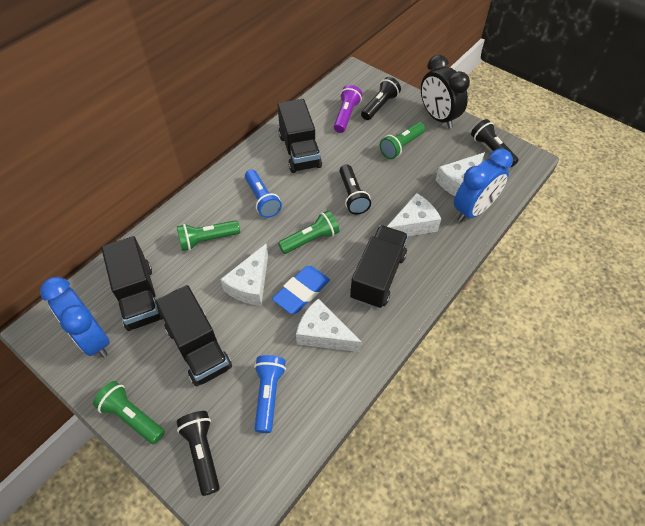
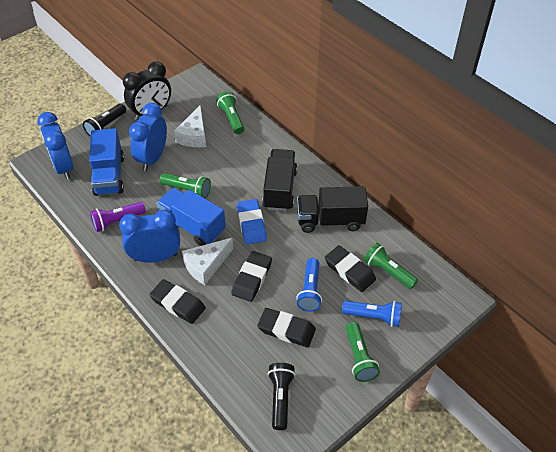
black eraser: 0 -> 4
black flashlight: 4 -> 2
black truck: 4 -> 2
blue clock: 2 -> 3
blue truck: 0 -> 2
white cheese: 4 -> 2

